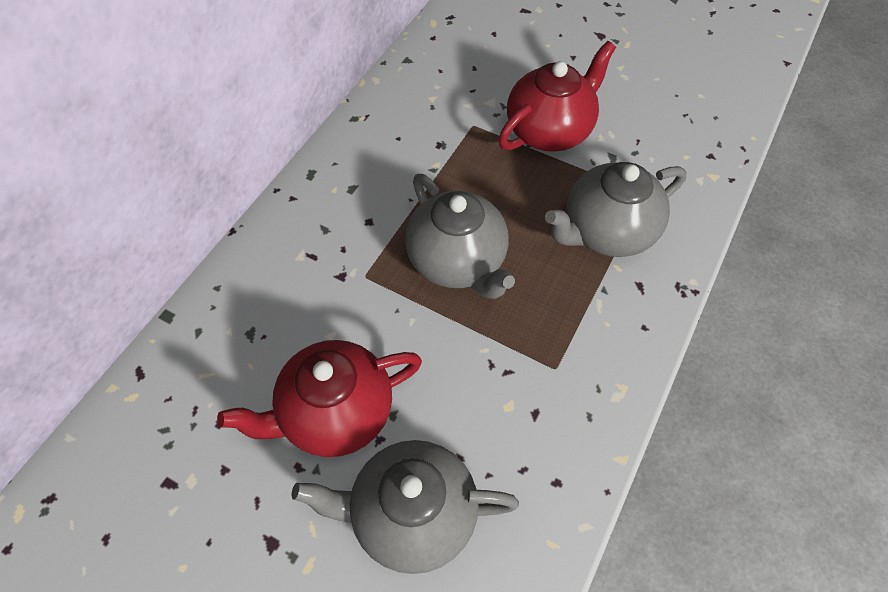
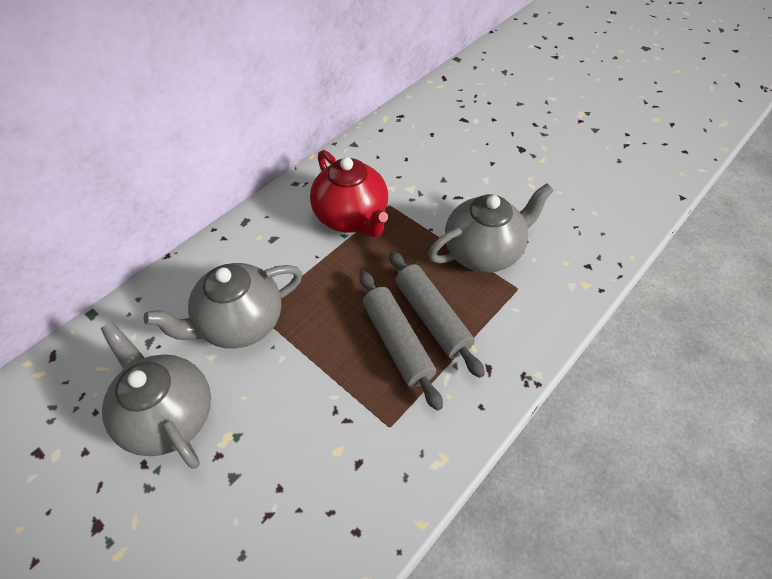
grey rolling pin: 0 -> 2
red teapot: 2 -> 1

